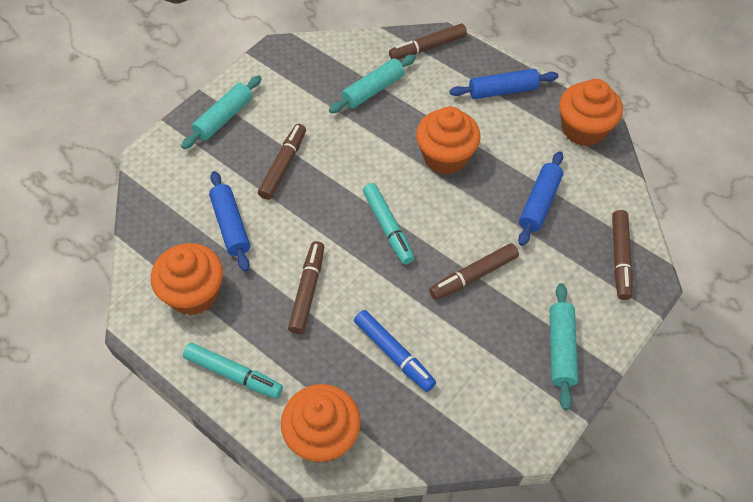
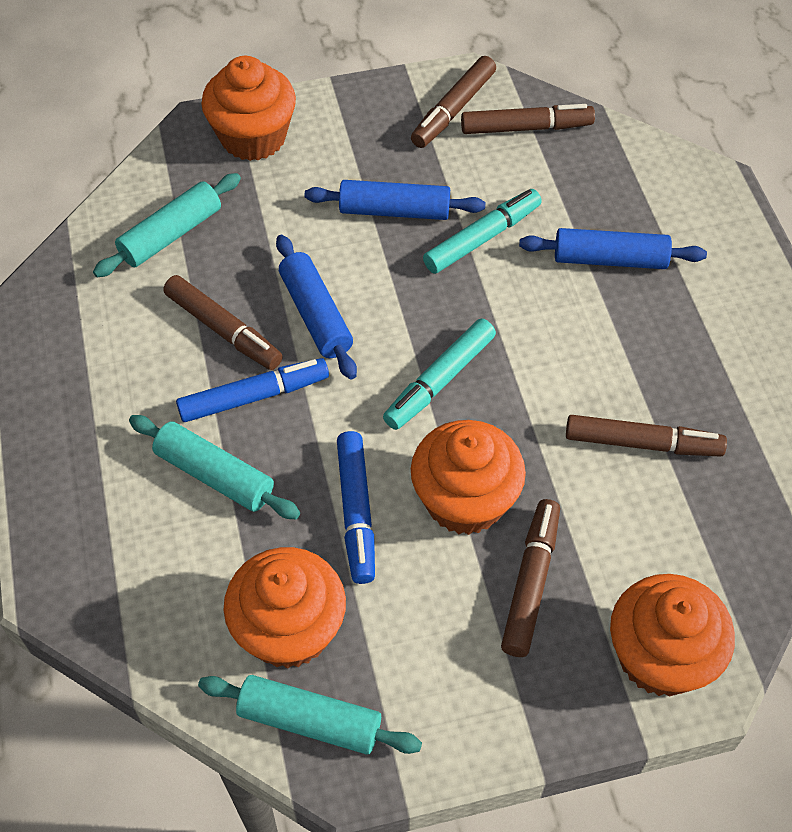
blue marker: 1 -> 2

